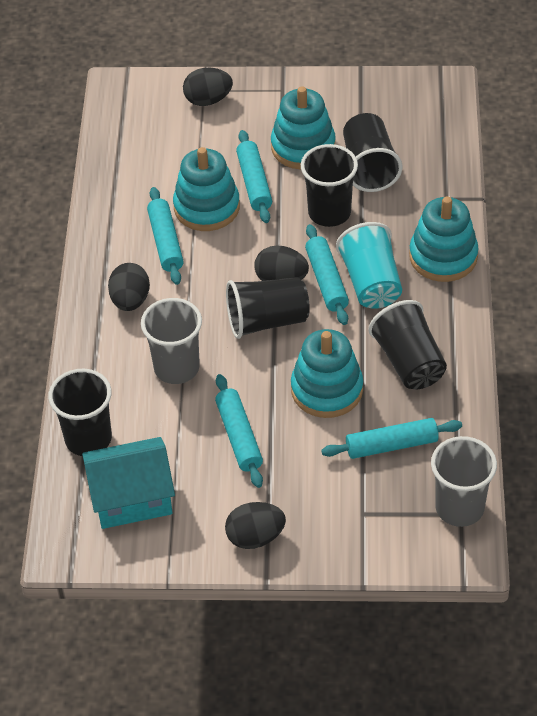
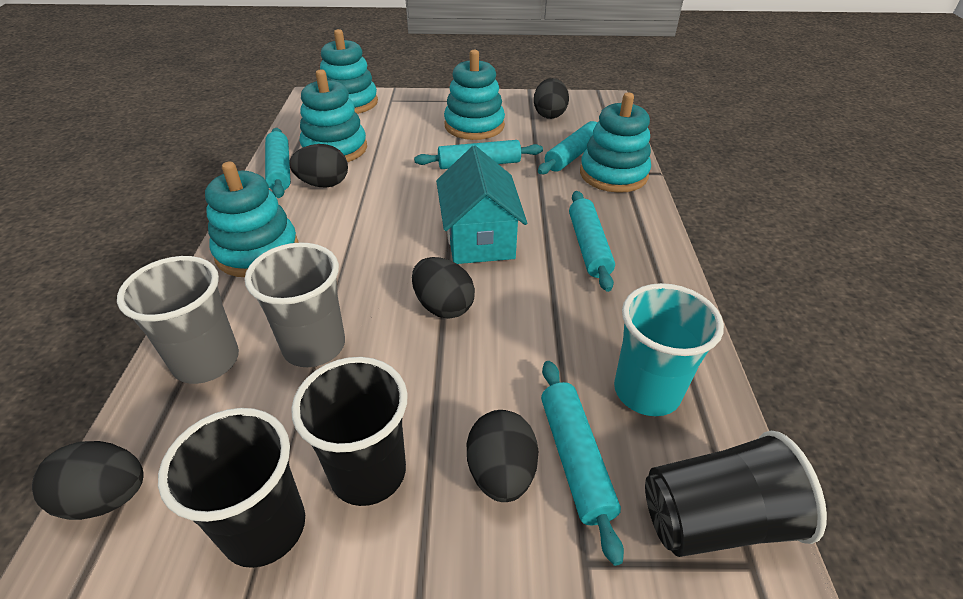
black cup: 5 -> 3
black egg: 4 -> 5
turquoise stacking toy: 4 -> 5

